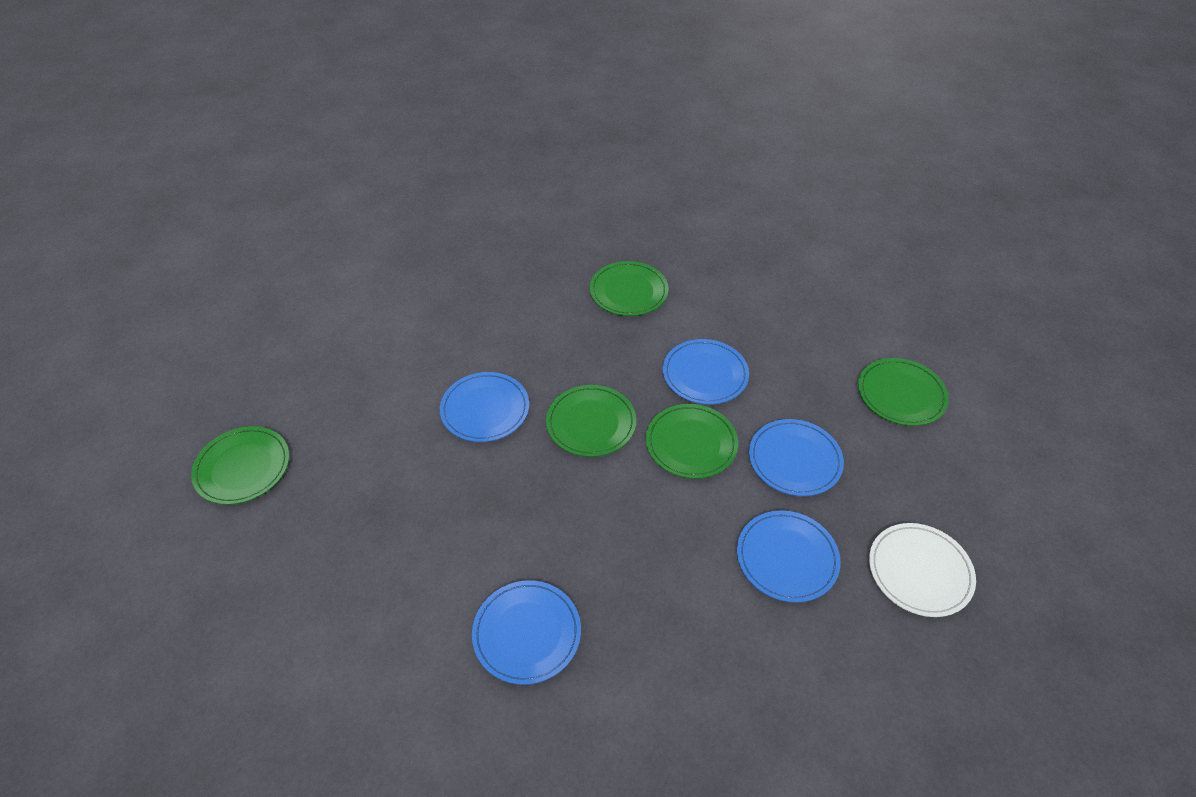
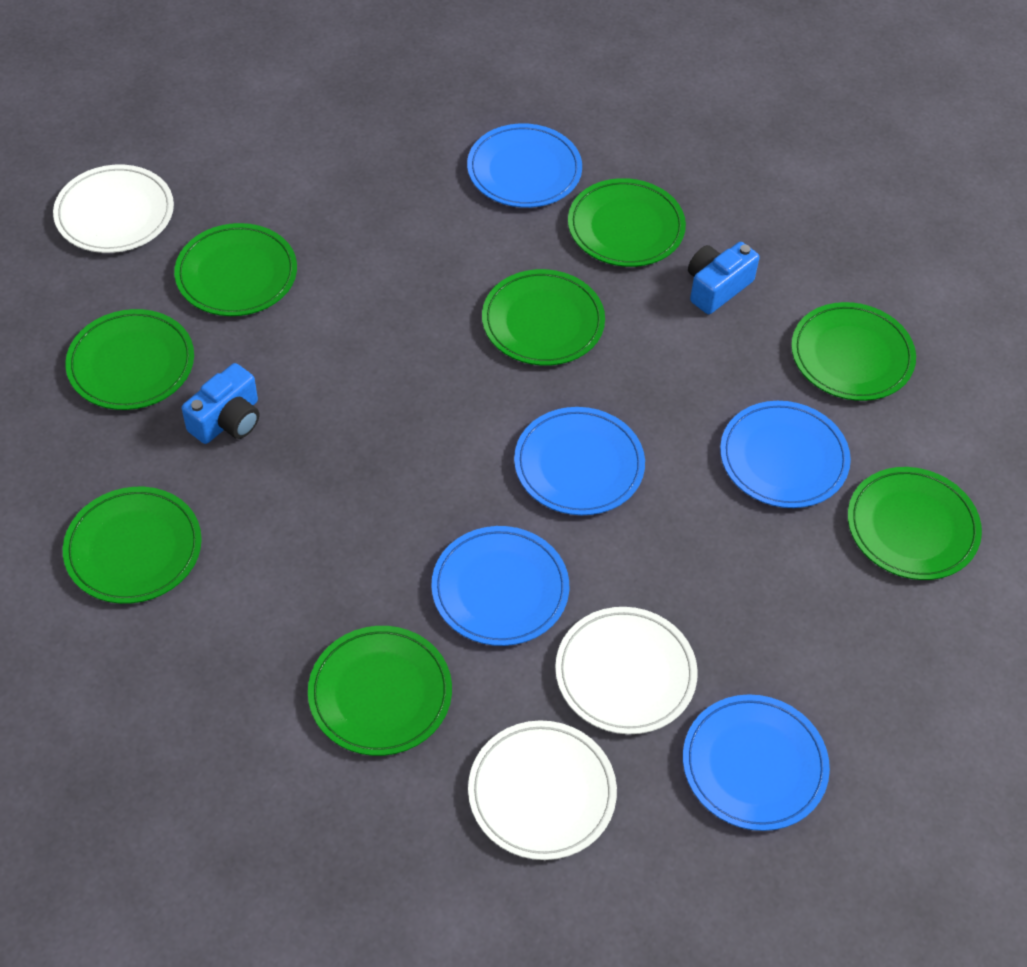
blue camera: 0 -> 2
green plate: 5 -> 8
white plate: 1 -> 3

